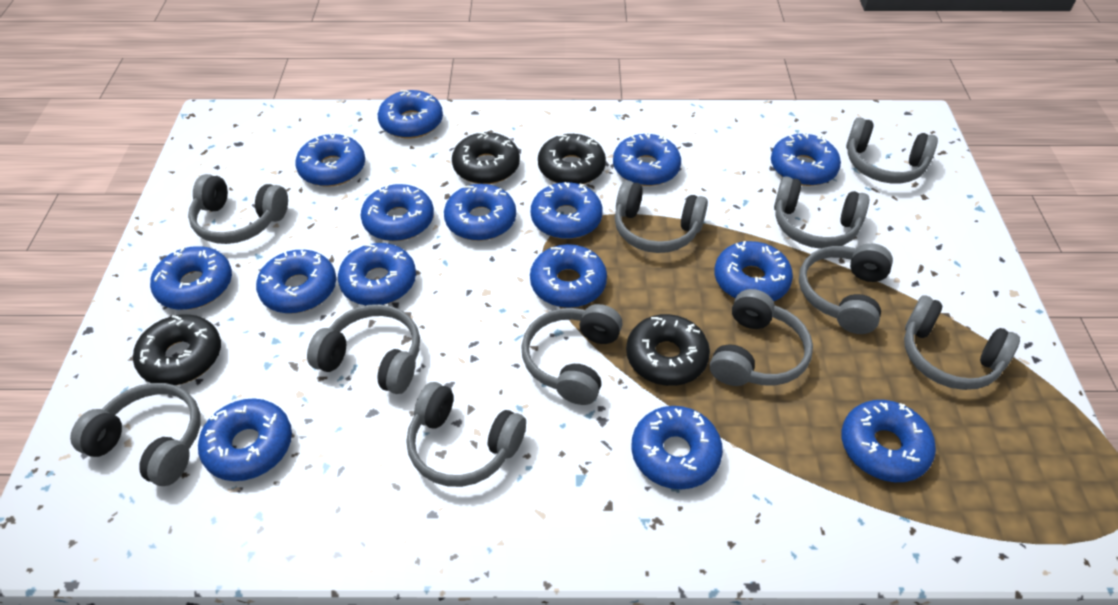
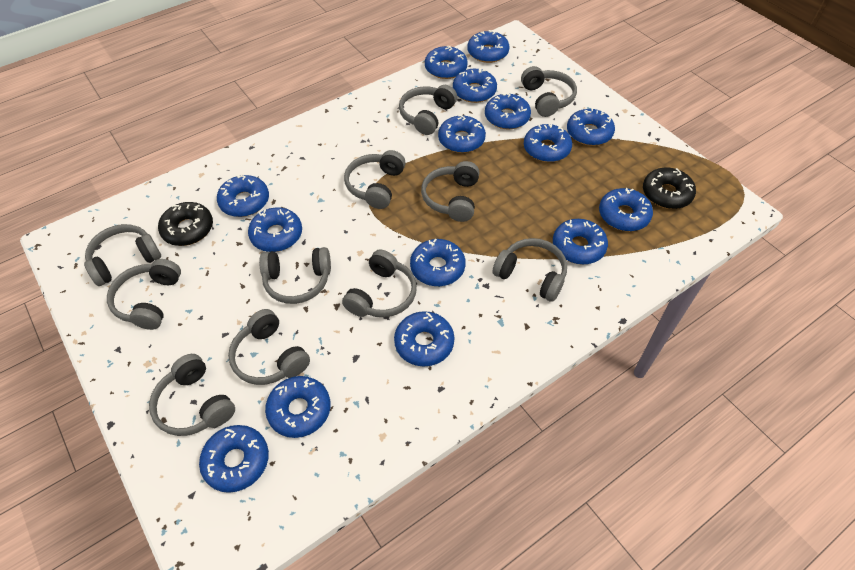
black donut: 4 -> 2

